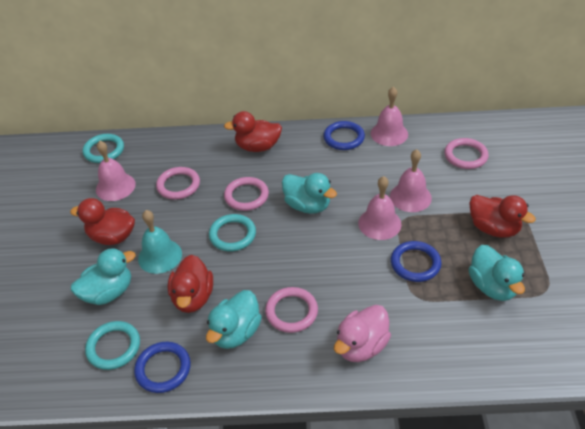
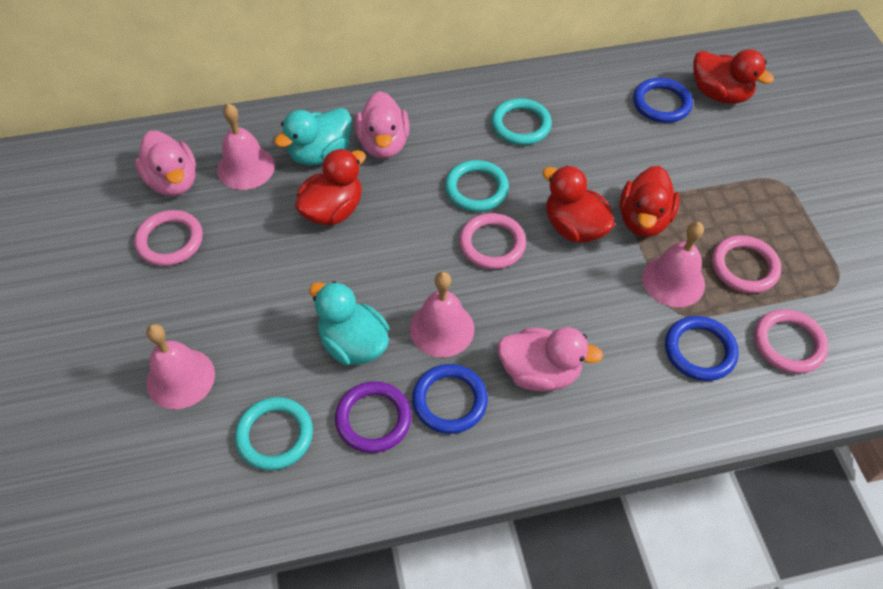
pink duck: 1 -> 3
purple ring: 0 -> 1
turquoise bell: 1 -> 0
turquoise duck: 4 -> 2

